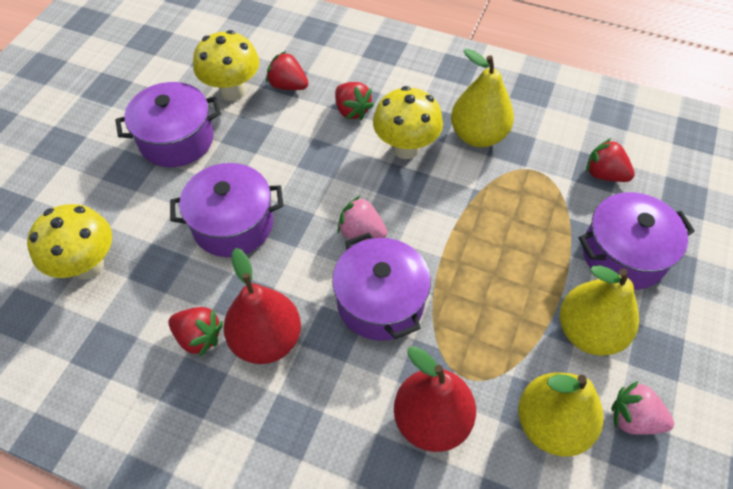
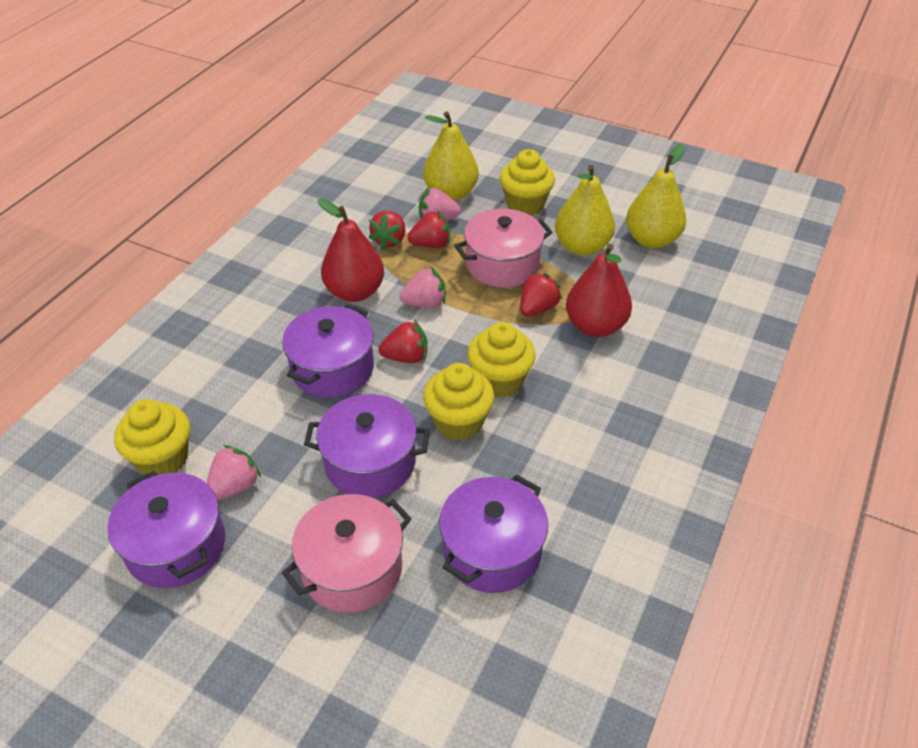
pink pot: 0 -> 2
pink strawberry: 2 -> 3
yellow cupcake: 0 -> 4
yellow mushroom: 3 -> 0

